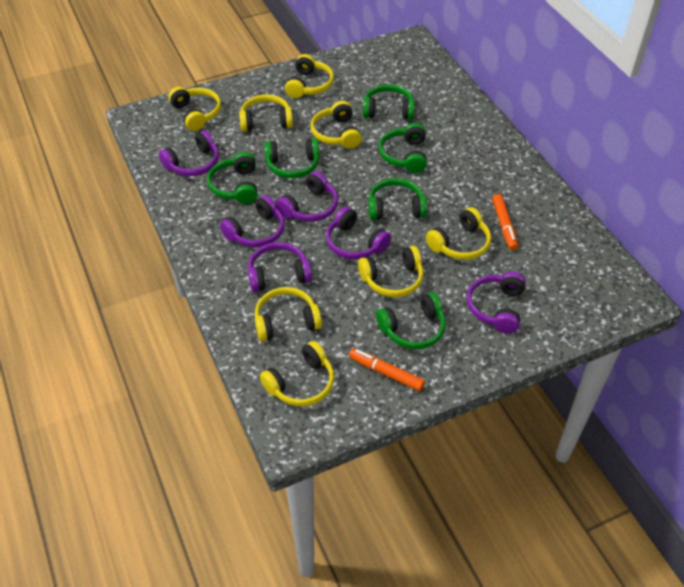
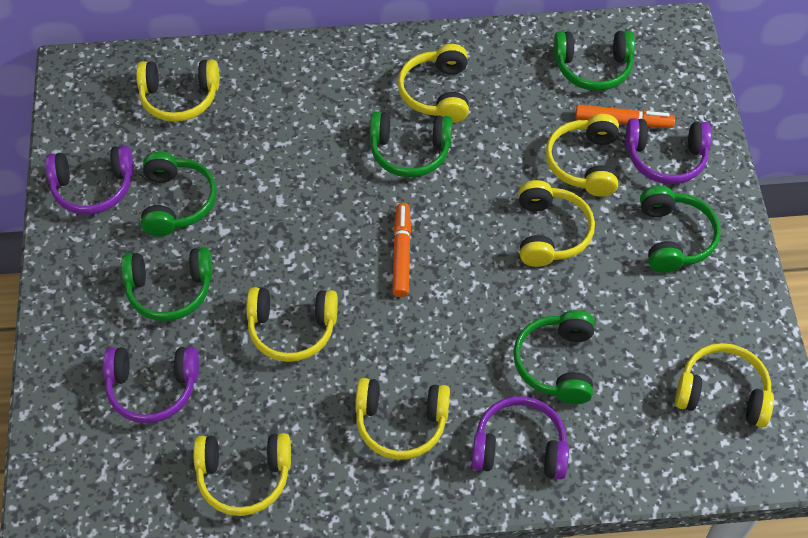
purple headphones: 6 -> 4

